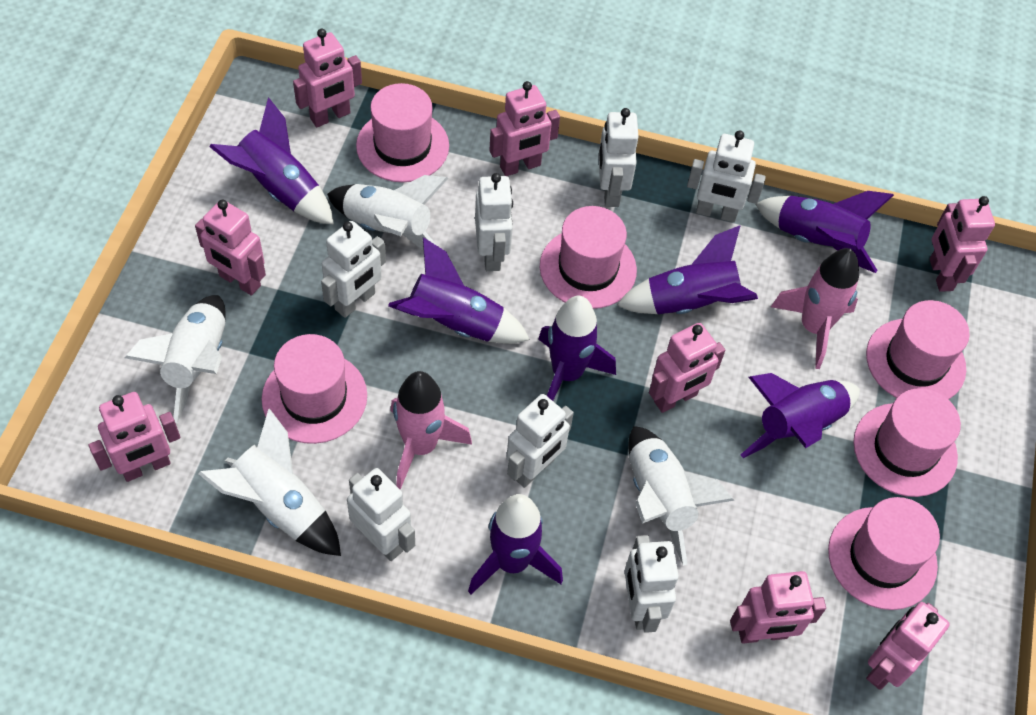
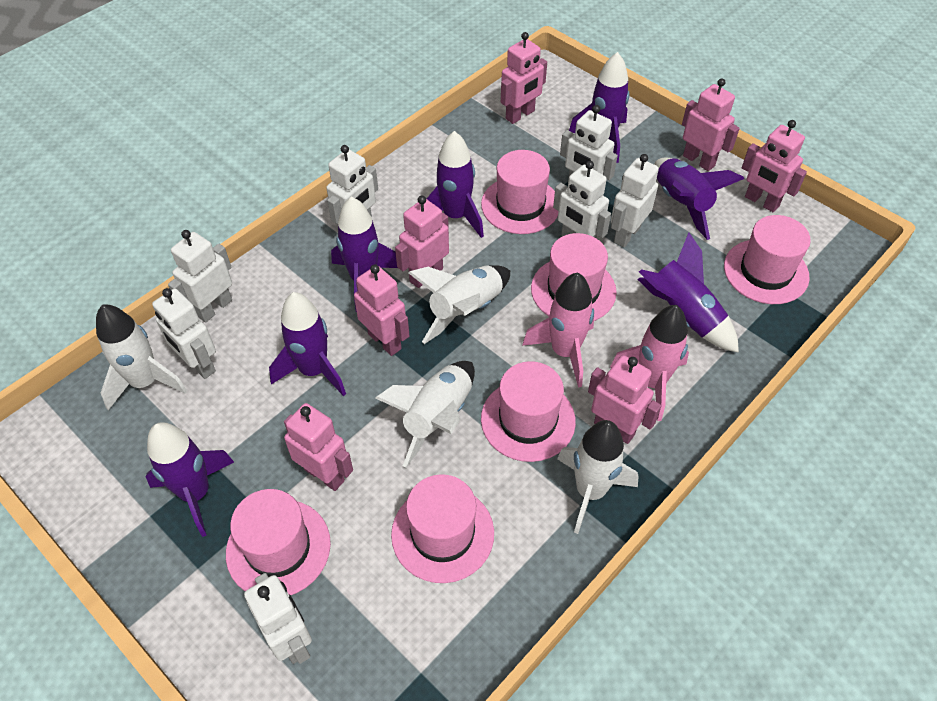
pink robot: 8 -> 7

